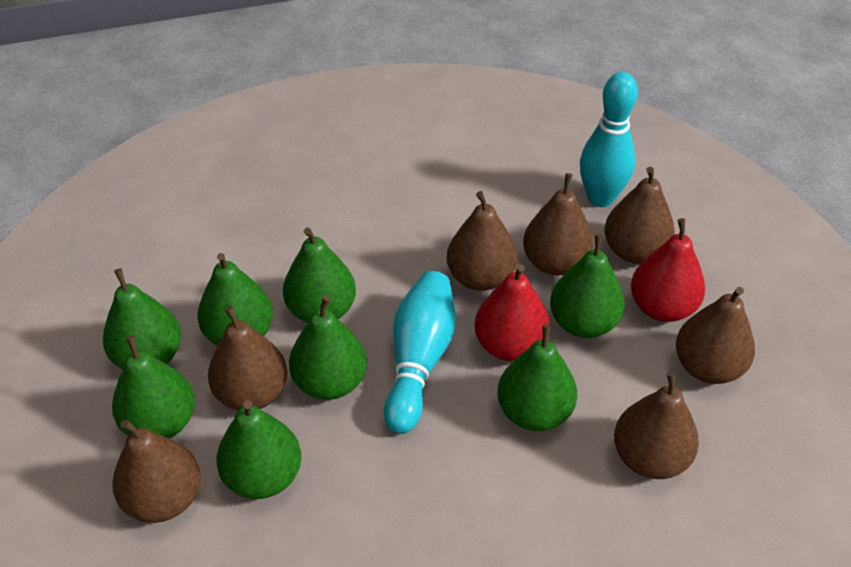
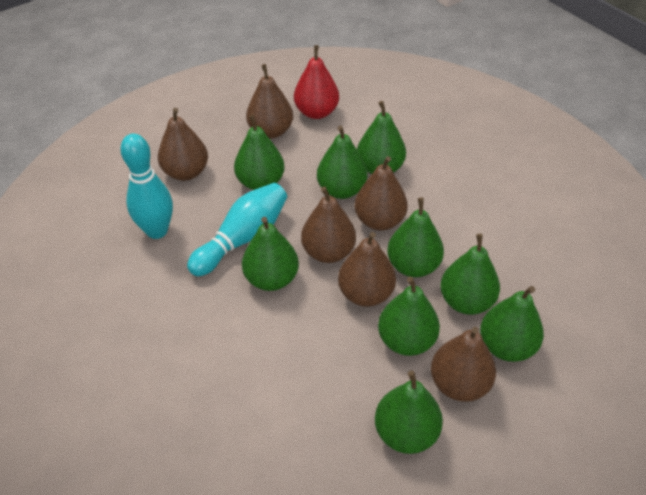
brown pear: 7 -> 6
green pear: 8 -> 9
red pear: 2 -> 1

